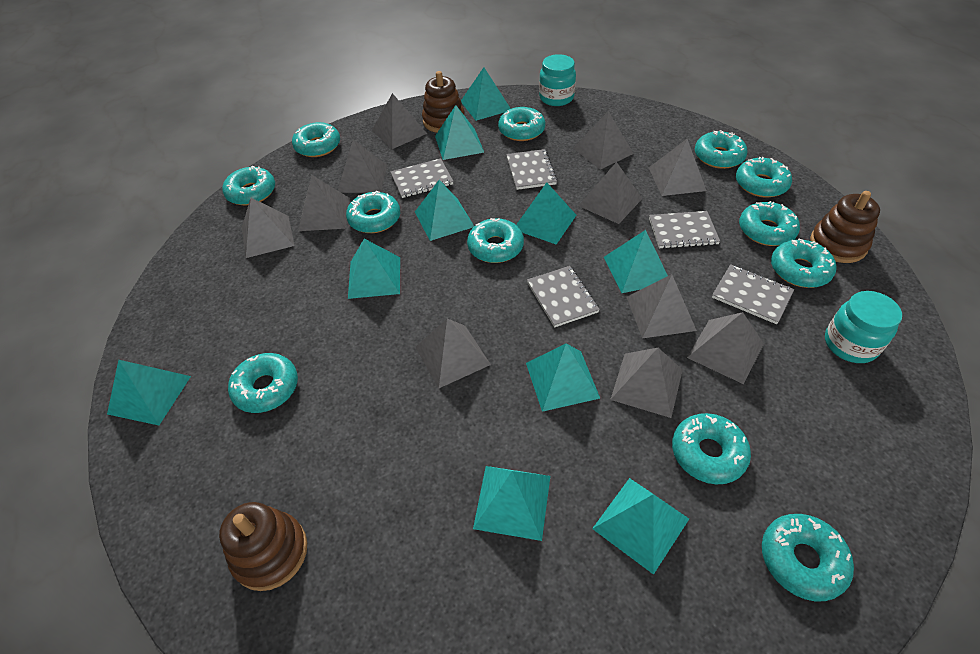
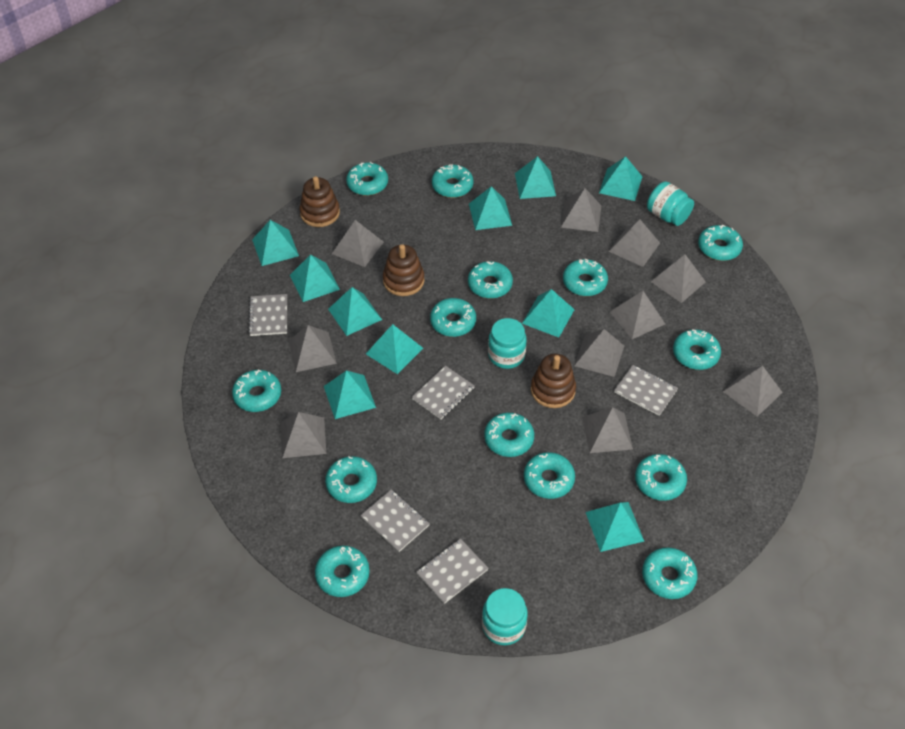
grey pyramid: 11 -> 10
turquoise donut: 12 -> 14
turquoise jar: 2 -> 3

